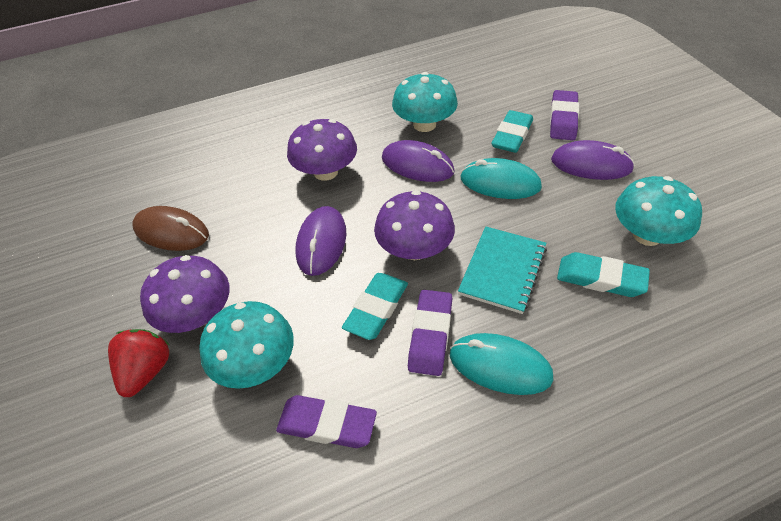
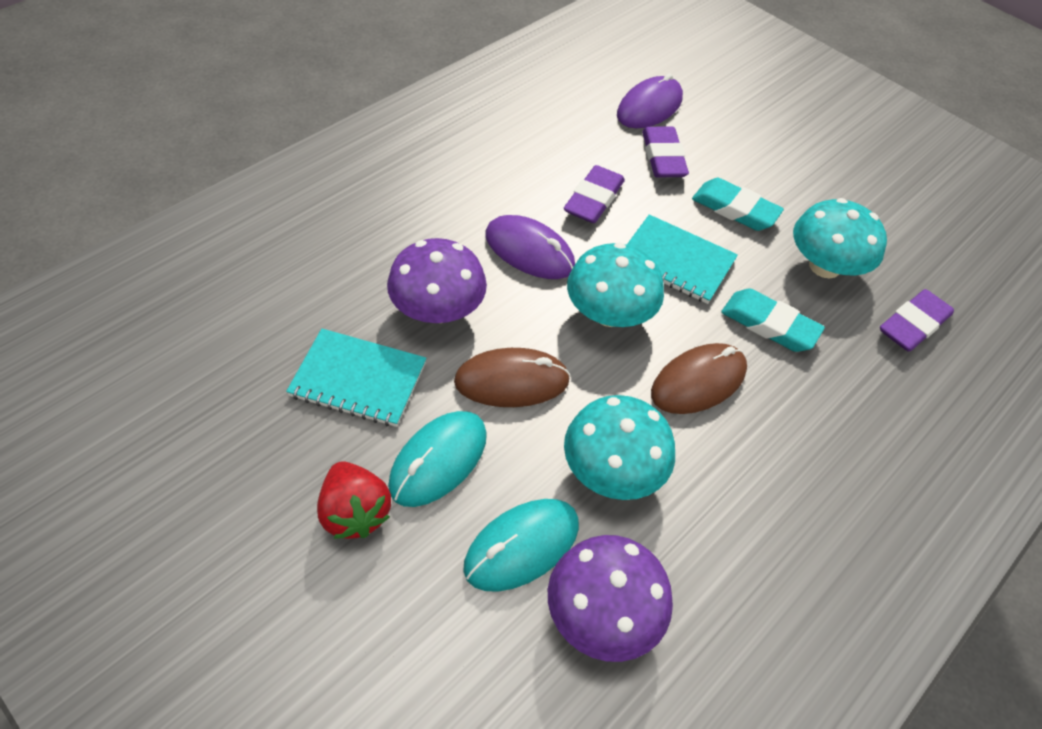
brown mouse: 1 -> 2
purple mouse: 3 -> 2
purple mushroom: 3 -> 2
turquoise eraser: 3 -> 2
turquoise notebook: 1 -> 2

